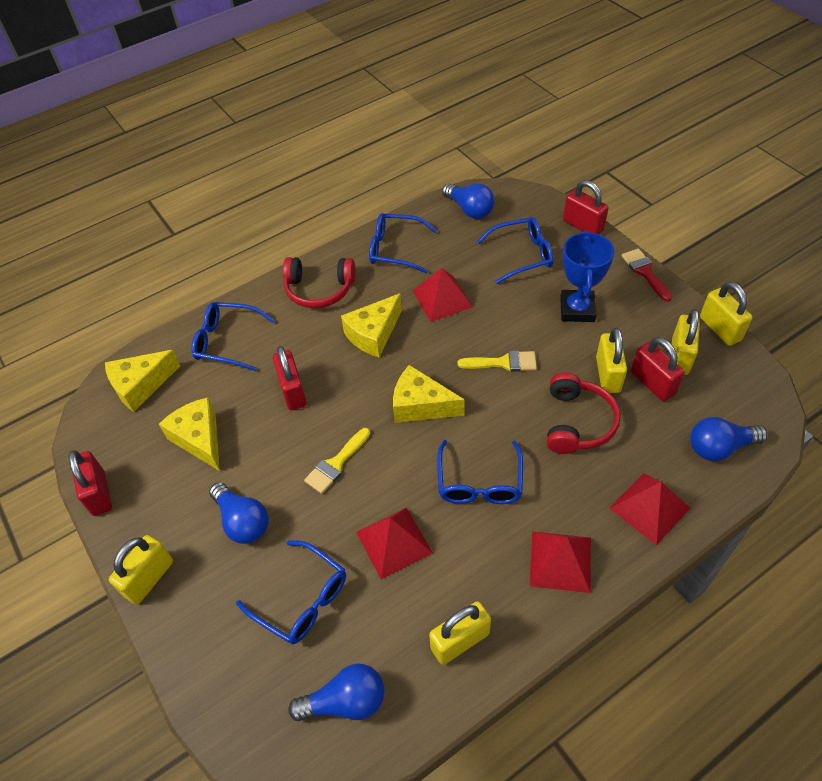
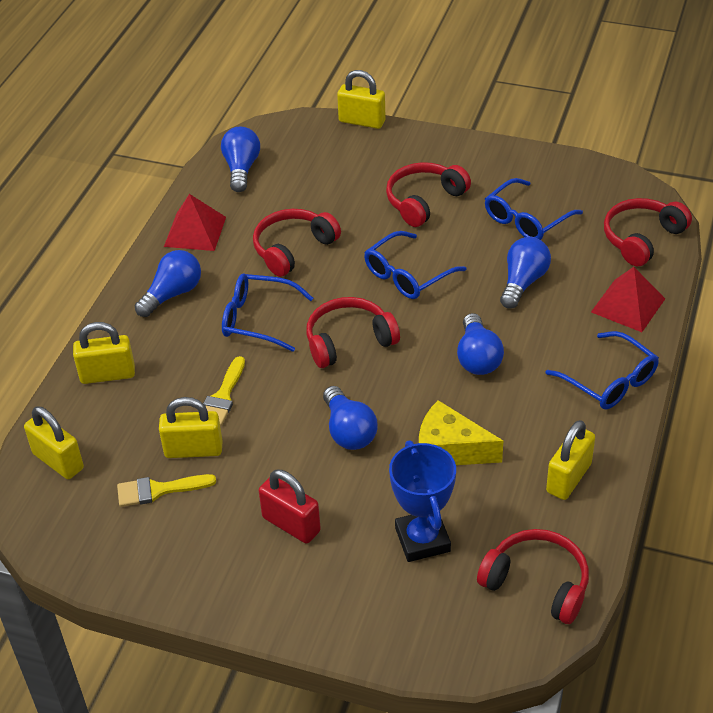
blue glasses: 5 -> 4
blue light bulb: 4 -> 5
red brush: 1 -> 0
red headphones: 2 -> 5
red padlock: 4 -> 1
red pyramid: 4 -> 2
yellow cheese: 4 -> 1

